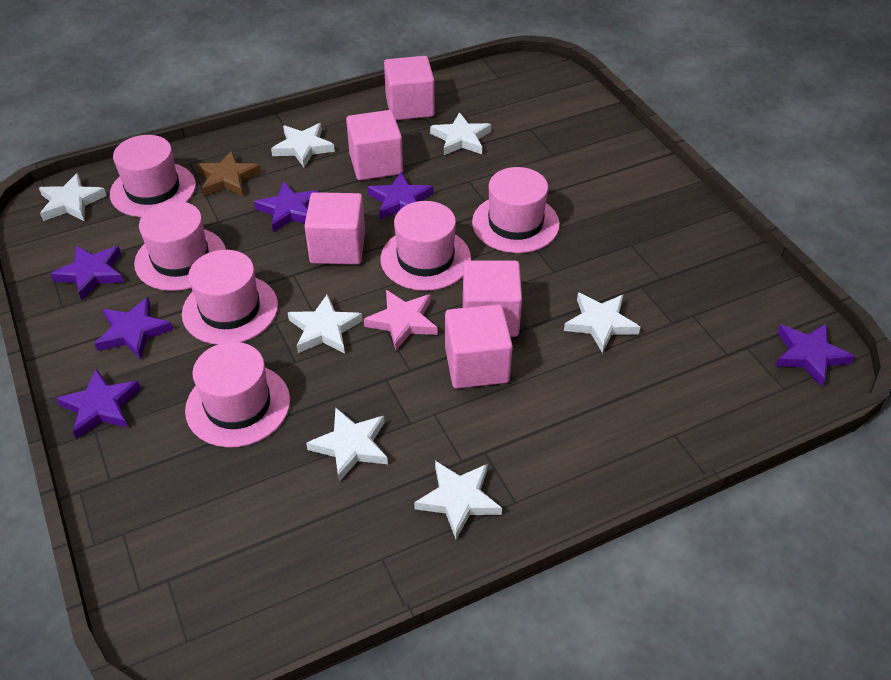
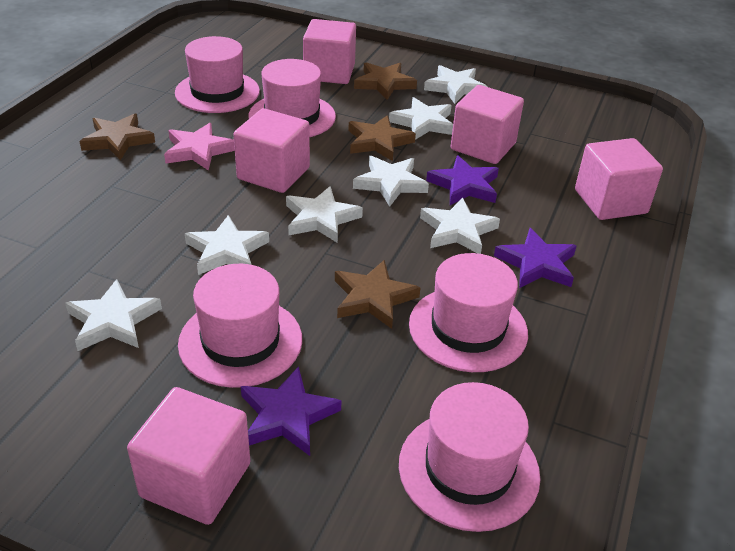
brown star: 1 -> 4
pink hat: 6 -> 5
purple star: 6 -> 3

